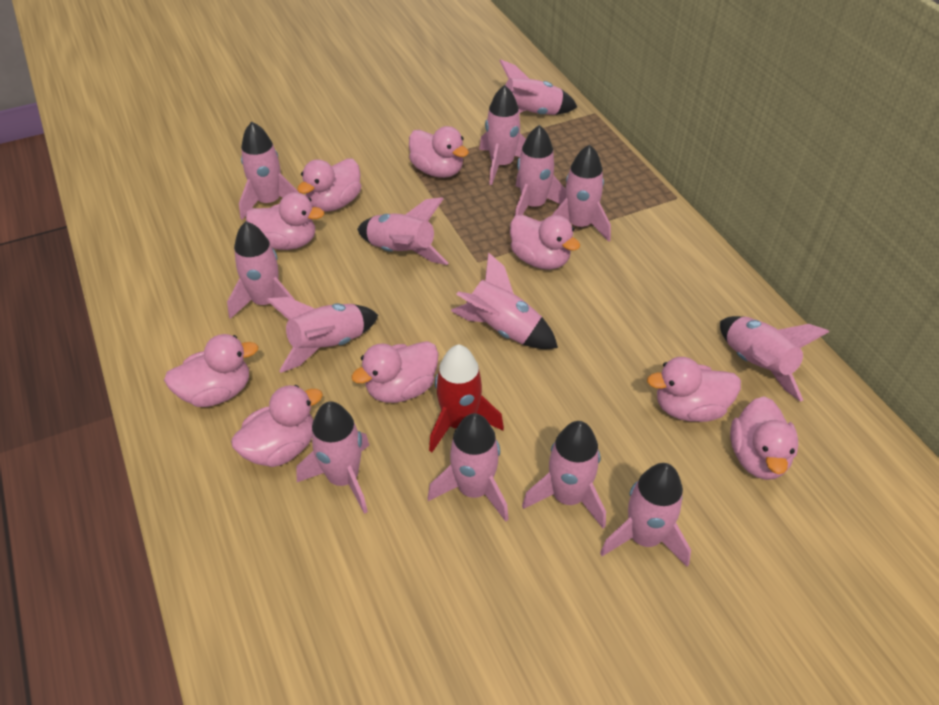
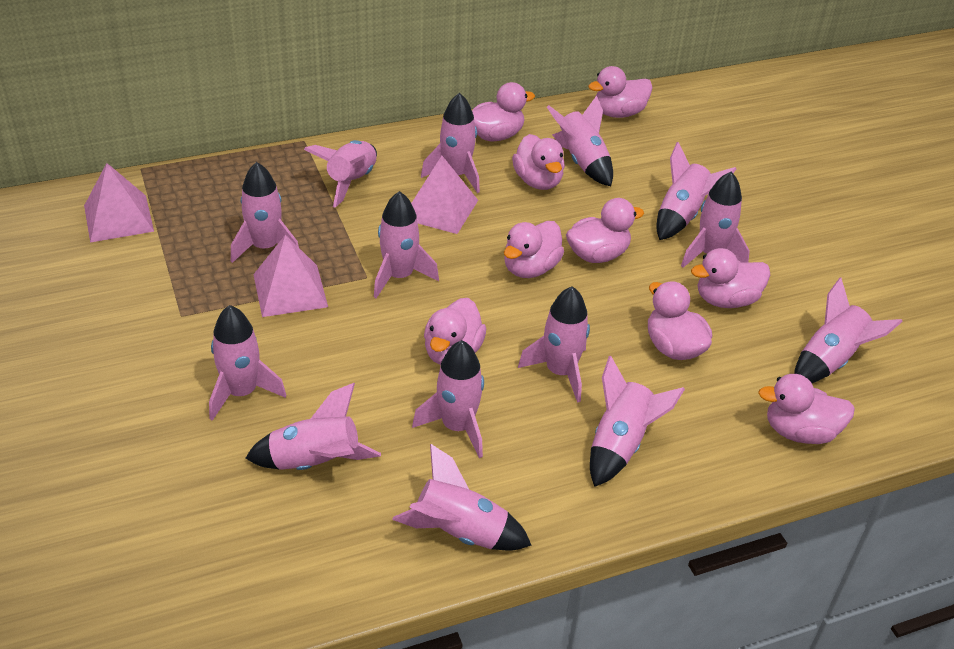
pink pyramid: 0 -> 3
red rocket: 1 -> 0

